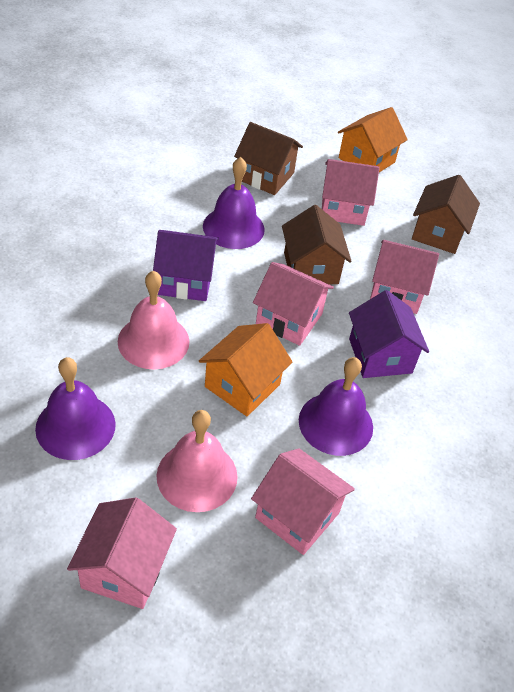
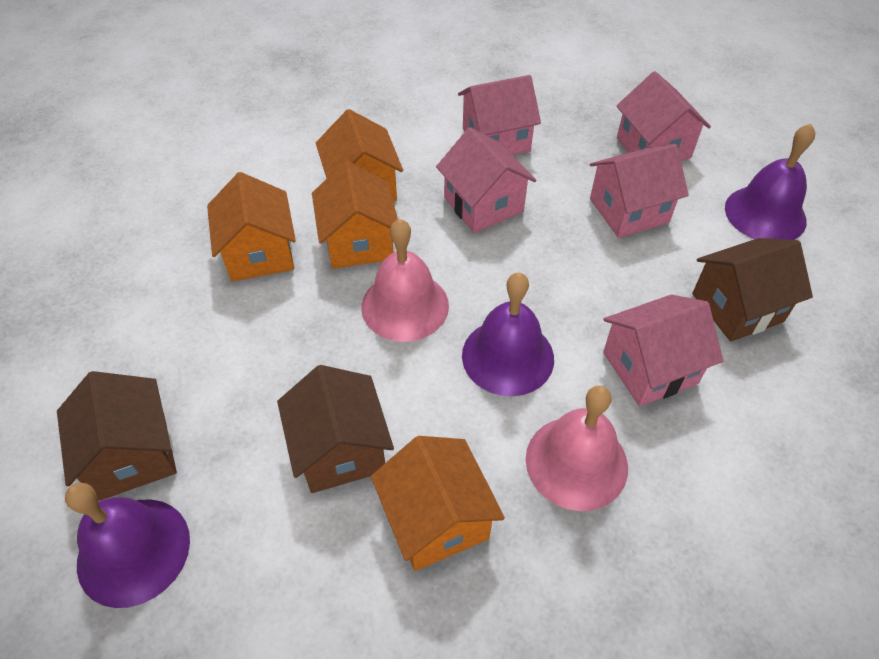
orange house: 2 -> 4
purple house: 2 -> 0

